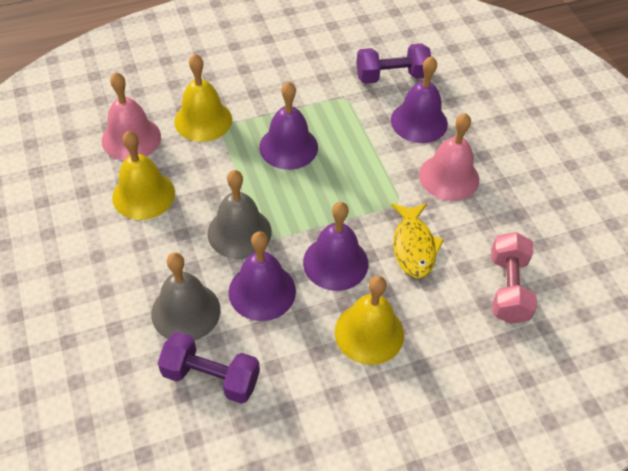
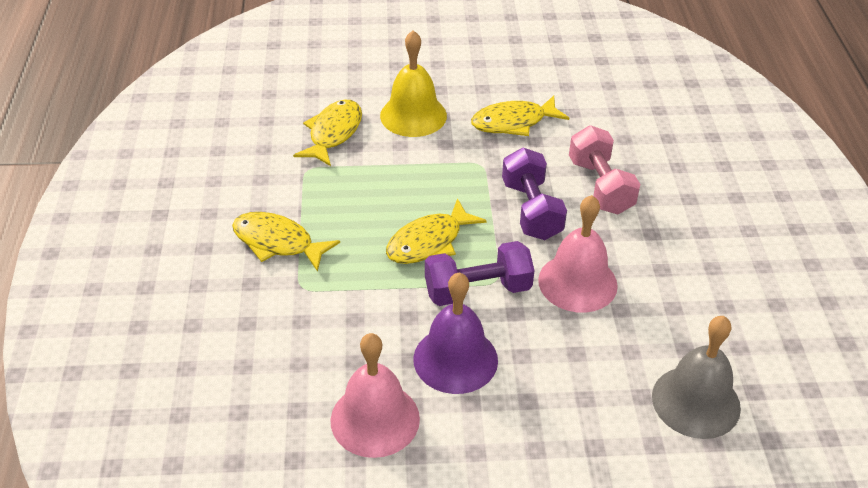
grey bell: 2 -> 1
purple bell: 4 -> 1
yellow bell: 3 -> 1
yellow fish: 1 -> 4

